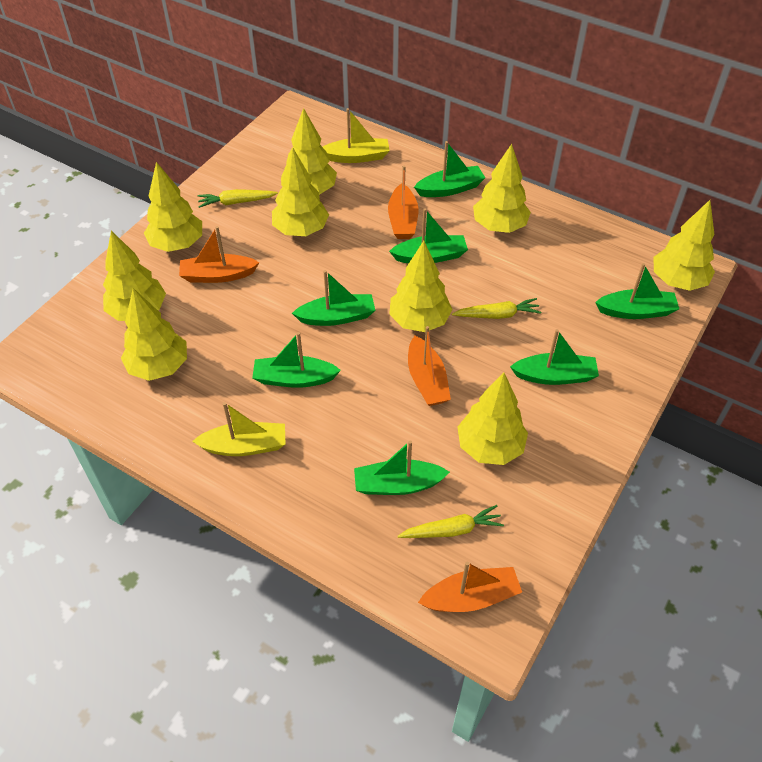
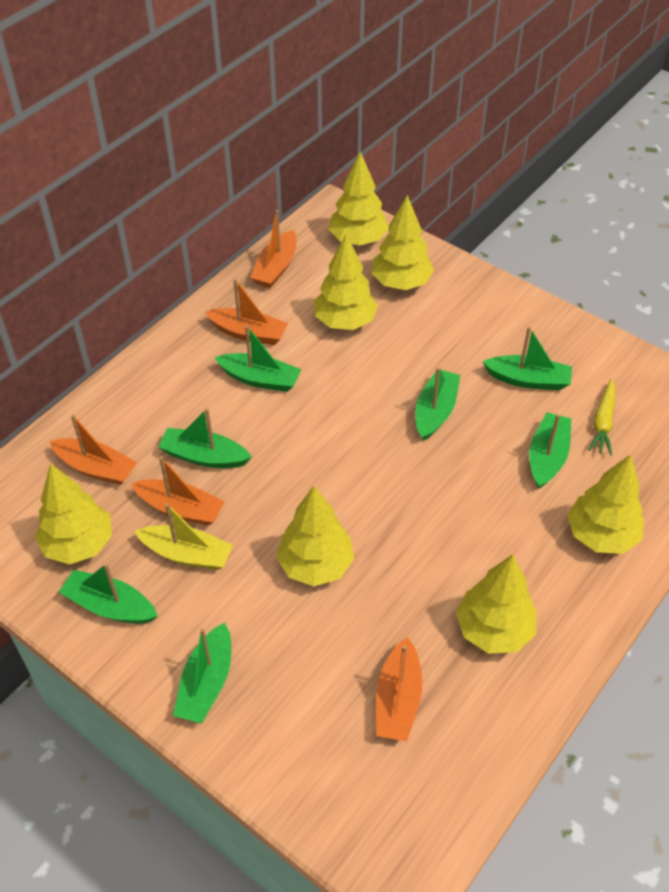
orange boat: 4 -> 5
yellow boat: 2 -> 1
yellow carrot: 3 -> 1
yellow tree: 9 -> 7

